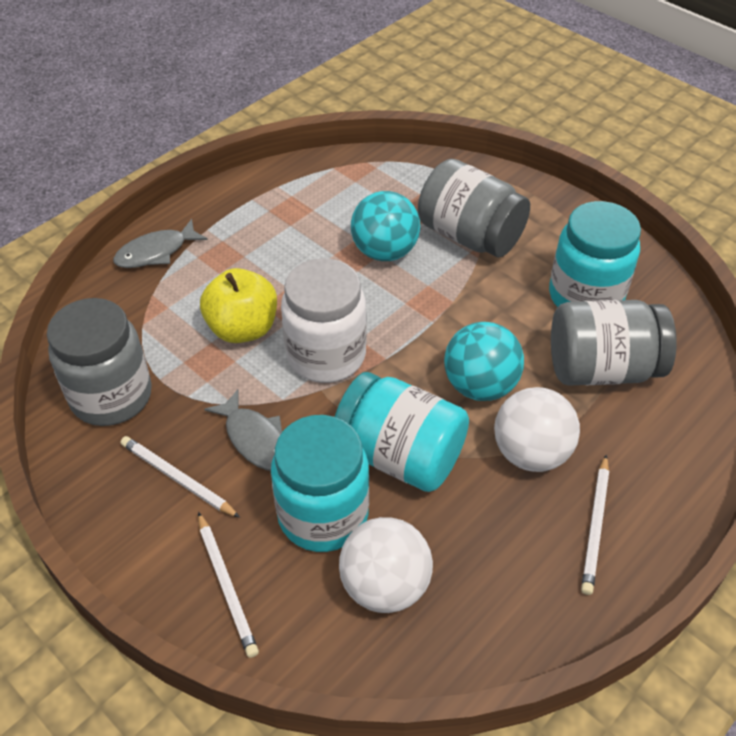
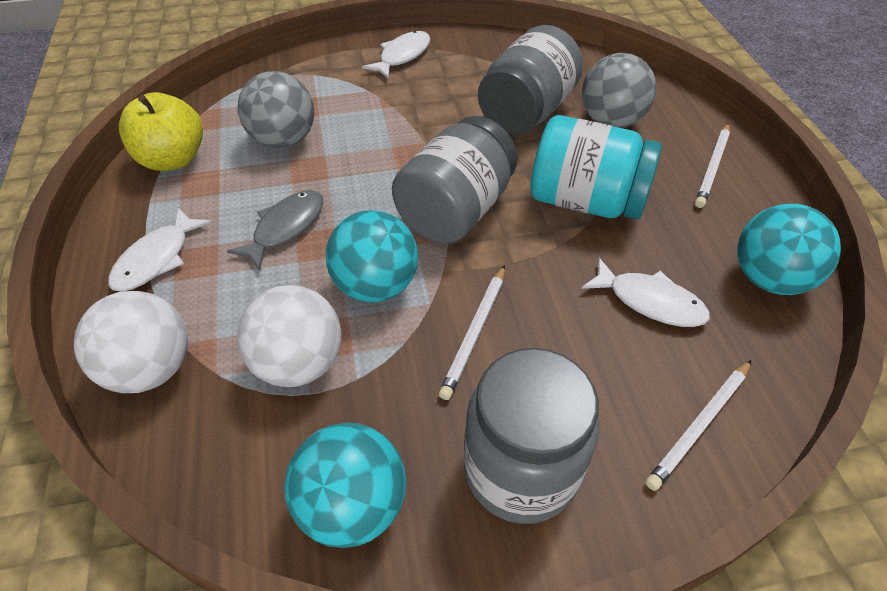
grey ball: 0 -> 2
grey fish: 2 -> 1
turquoise ball: 2 -> 3
turquoise jar: 3 -> 1
white fish: 0 -> 3
white jar: 1 -> 0

